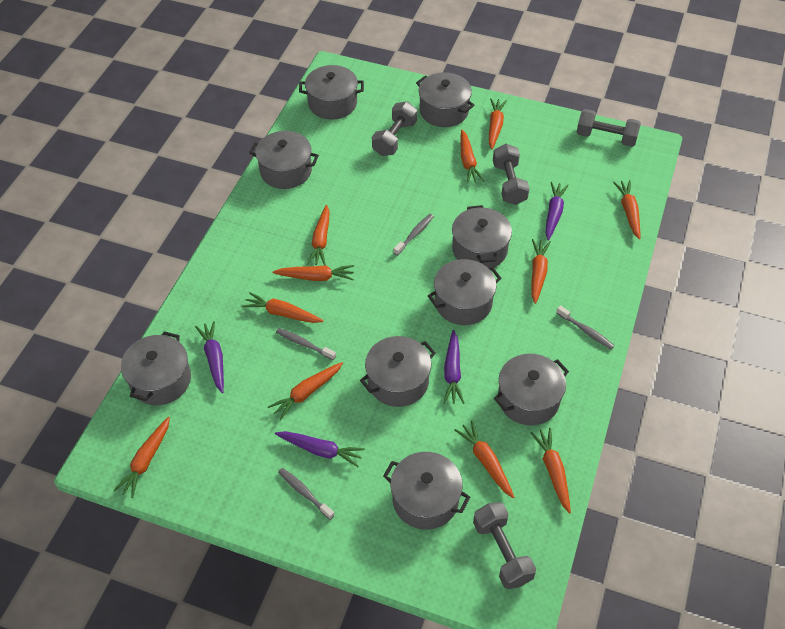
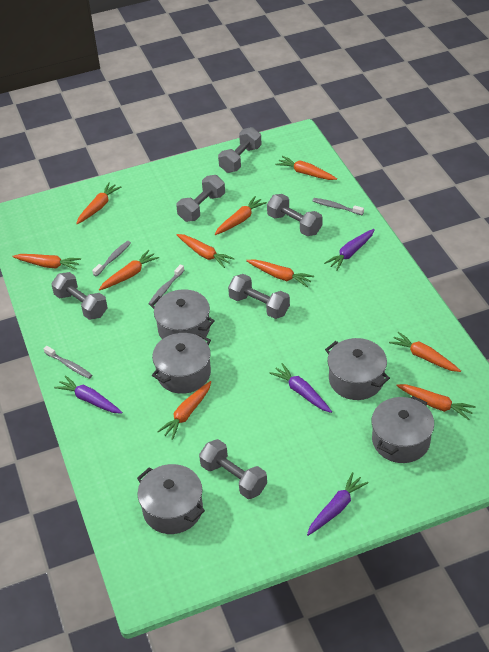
grey dumbbell: 4 -> 6
grey pot: 9 -> 5
orange carrot: 11 -> 10

